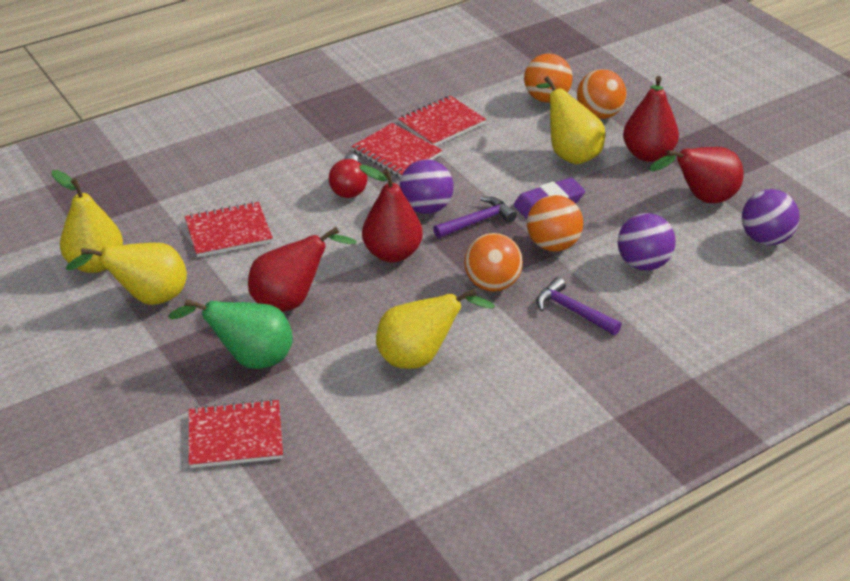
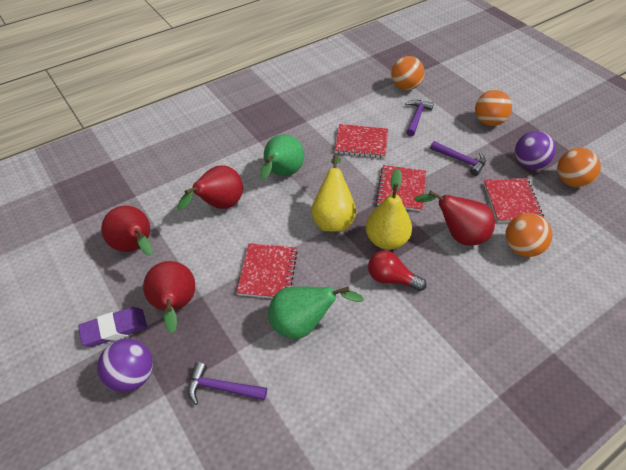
green pear: 1 -> 2
purple ball: 3 -> 2
purple hammer: 2 -> 3
yellow pear: 4 -> 2

